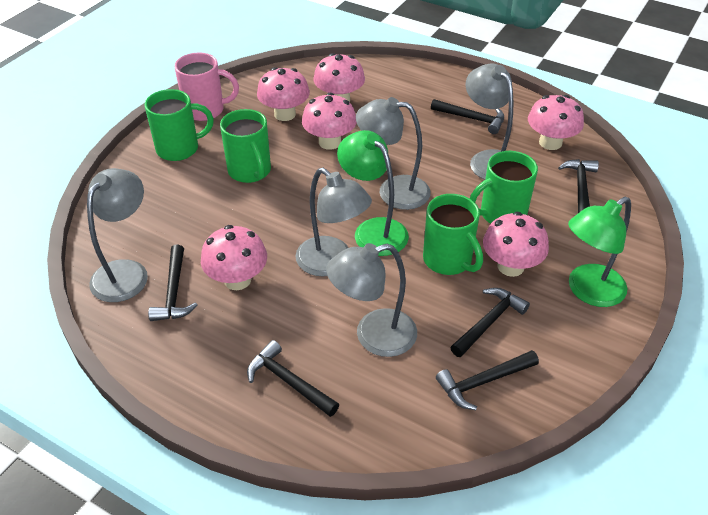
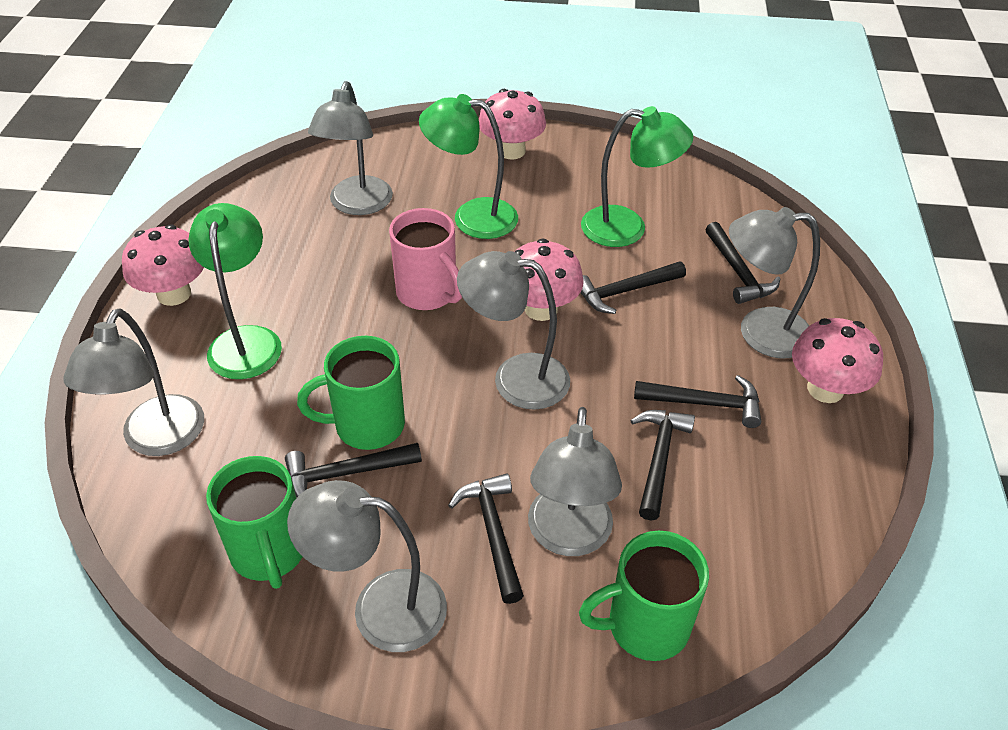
green lamp: 2 -> 3
green mug: 4 -> 3
grey lamp: 5 -> 6
pink mushroom: 6 -> 4

